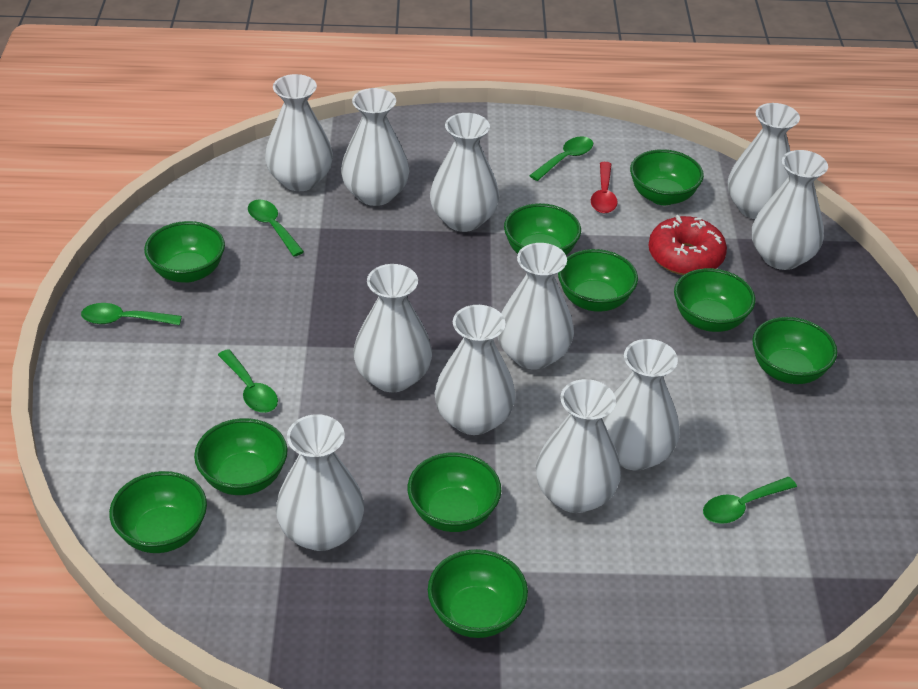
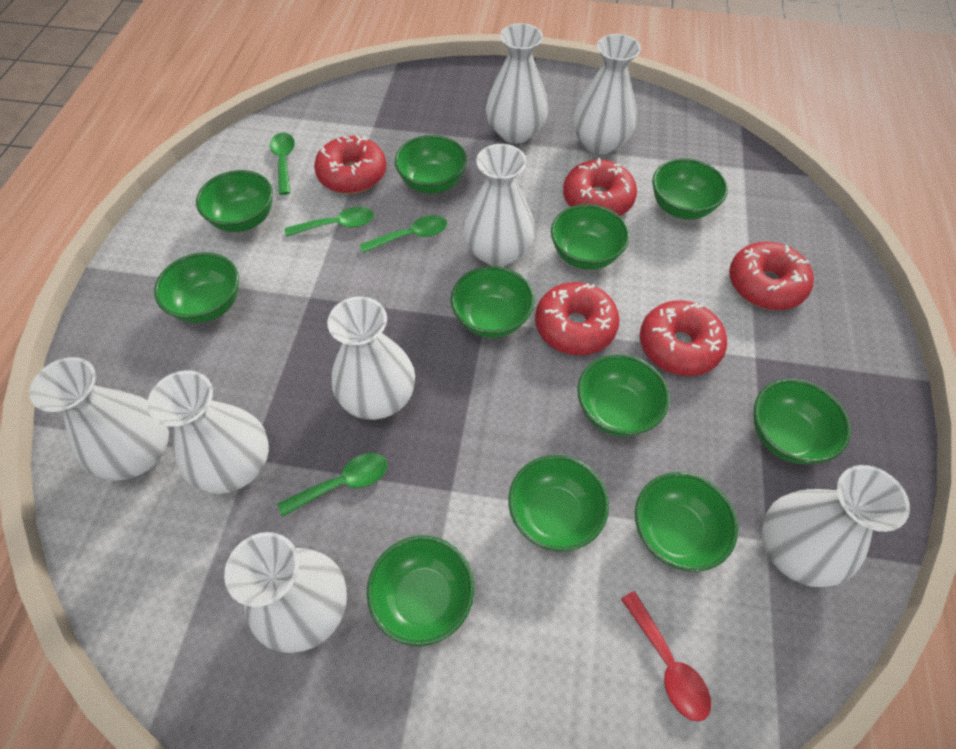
green bowl: 10 -> 11
green spoon: 5 -> 4
red donut: 1 -> 5
white vase: 11 -> 8

